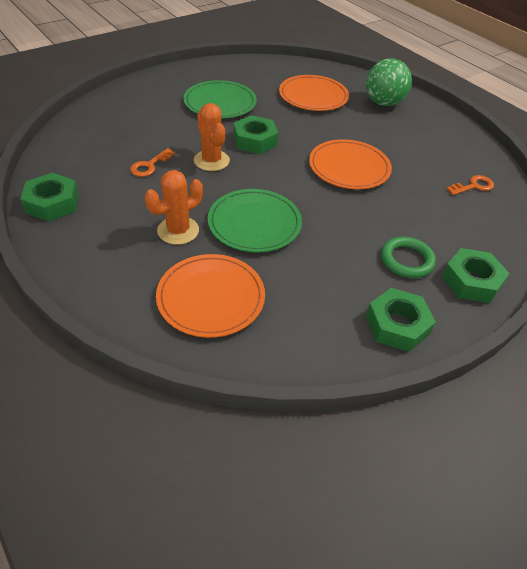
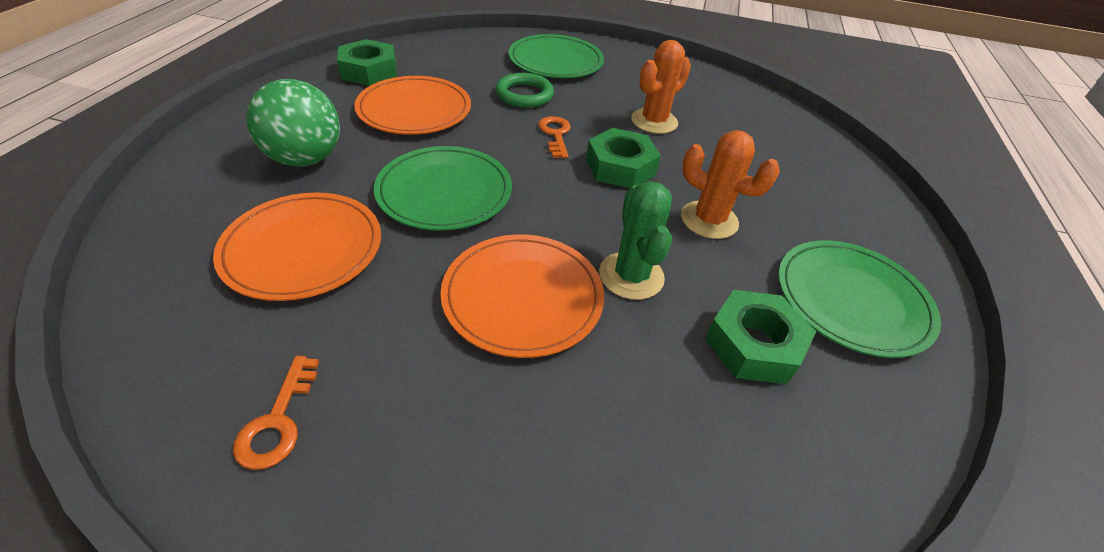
green cactus: 0 -> 1
green nut: 4 -> 3
green plate: 2 -> 3

